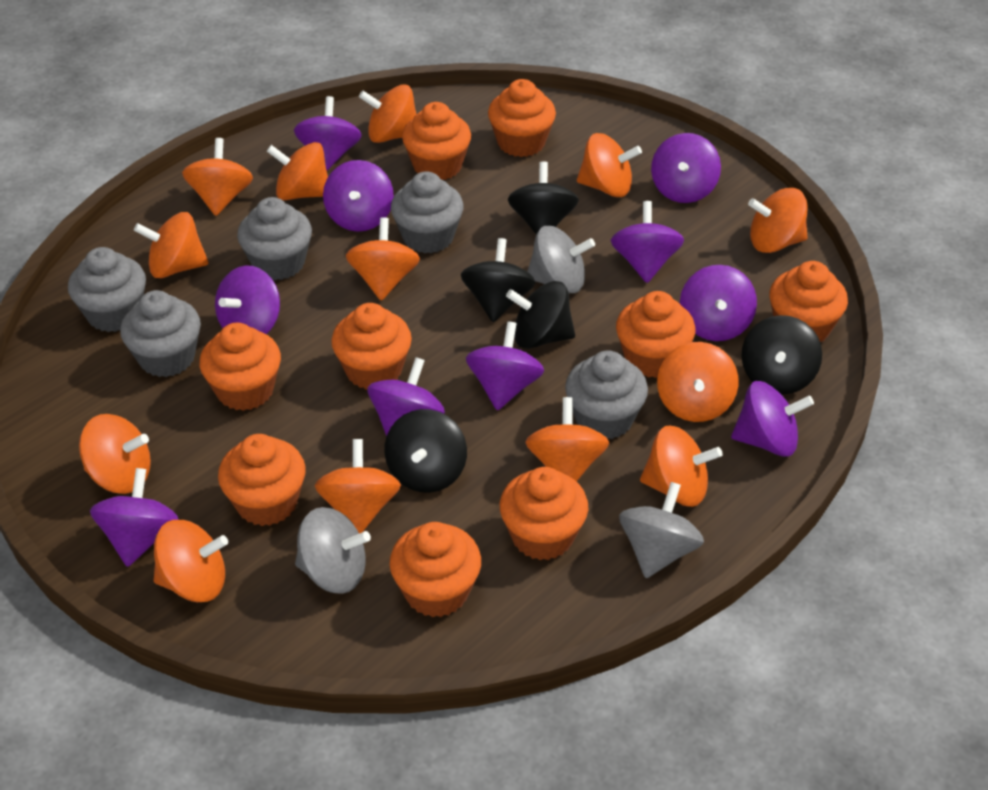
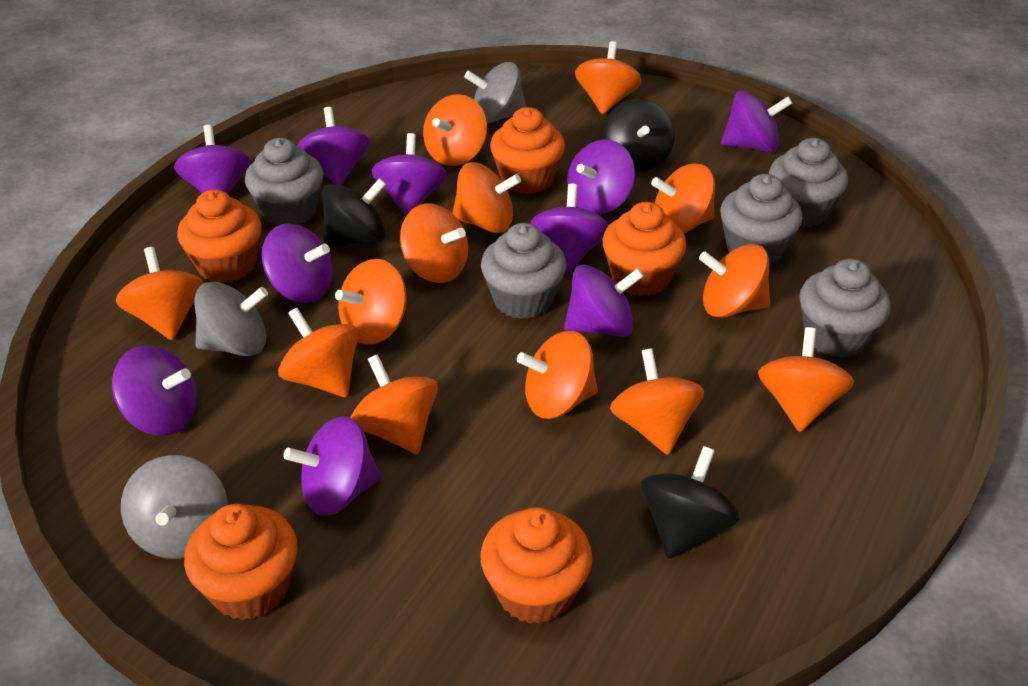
black spinning top: 5 -> 3
orange cupcake: 9 -> 5

